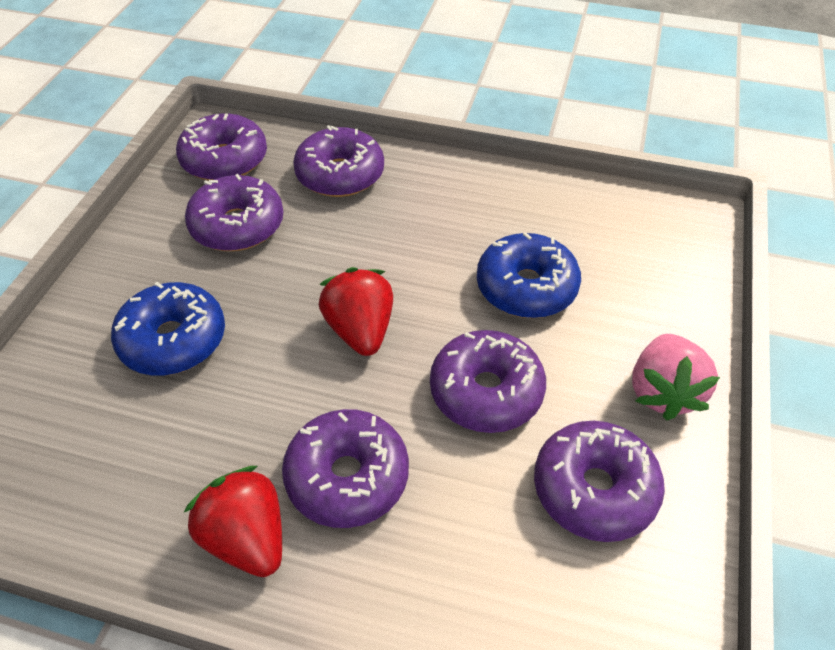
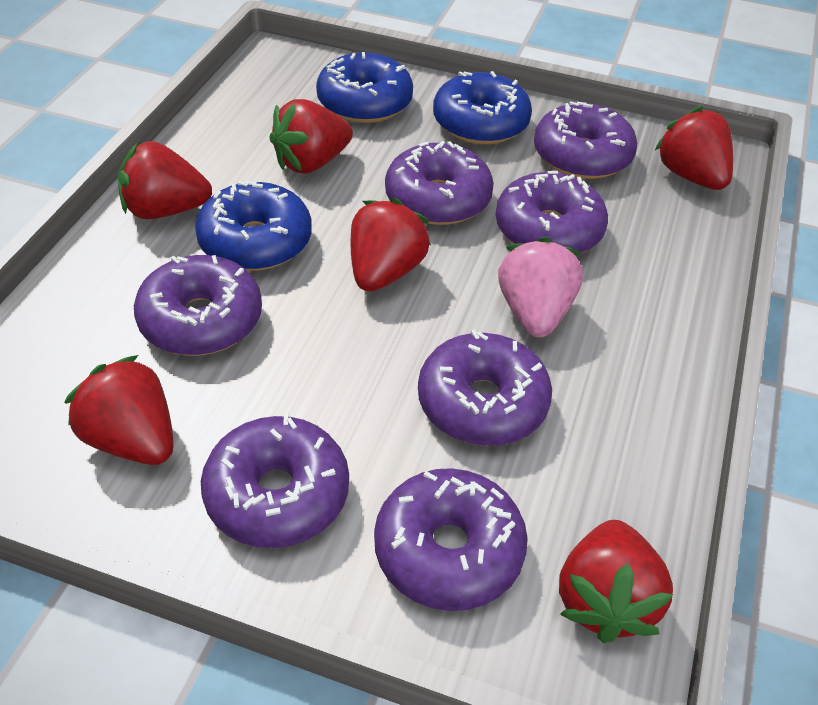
blue donut: 2 -> 3
purple donut: 6 -> 7
red strawberry: 2 -> 6

